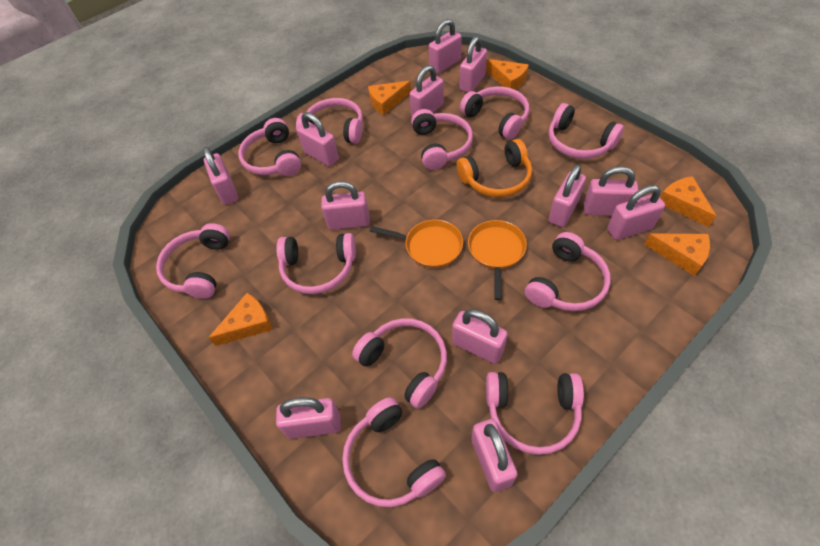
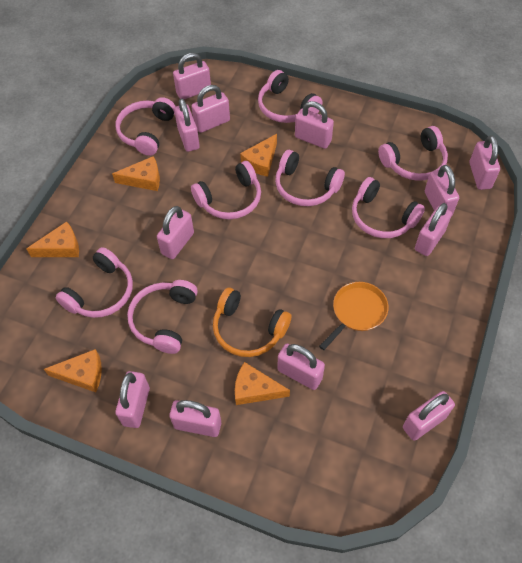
orange pan: 2 -> 1
pink headphones: 11 -> 8

